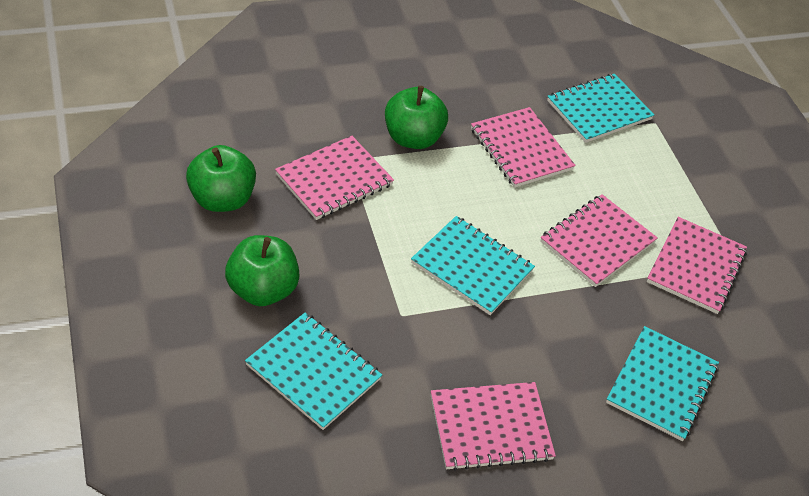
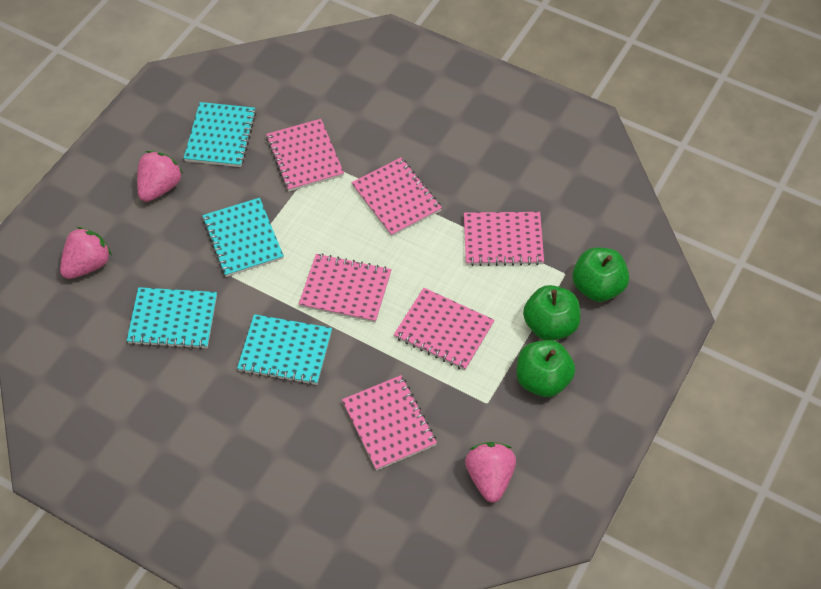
pink notebook: 5 -> 6
pink strawberry: 0 -> 3

